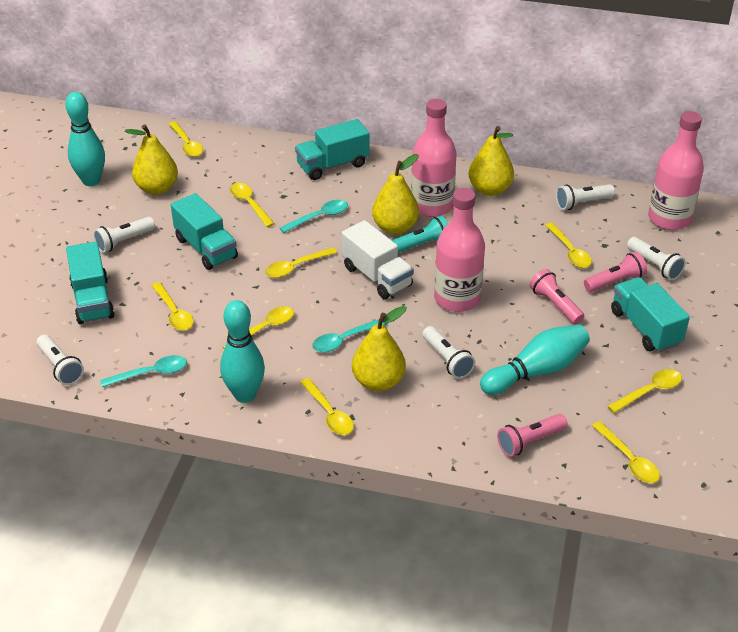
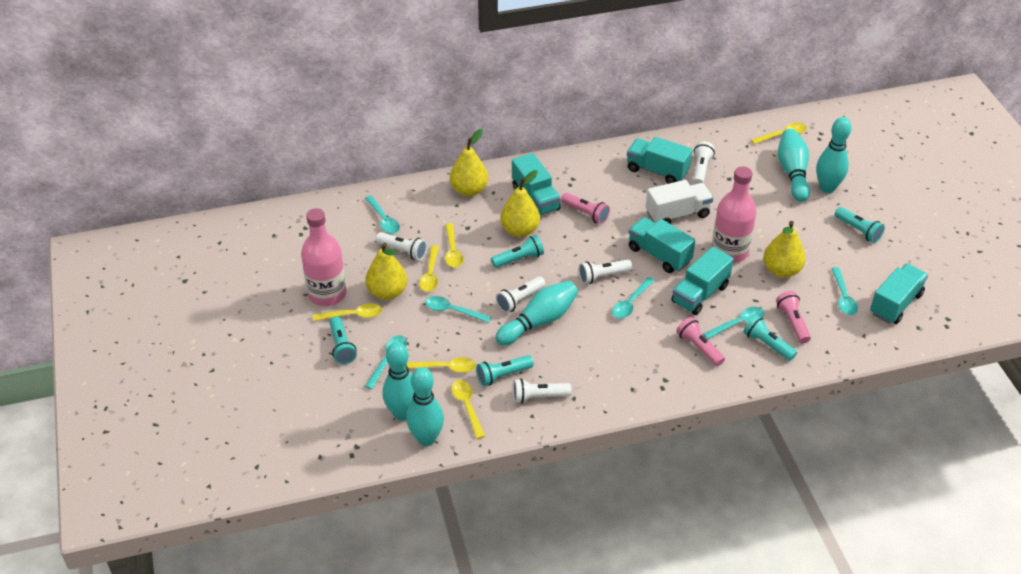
pink bottle: 3 -> 2
turquoise bowling pin: 3 -> 5
turquoise flashlight: 1 -> 5
turquoise spoon: 3 -> 6
turquoise truck: 4 -> 5
yellow spoon: 9 -> 6

